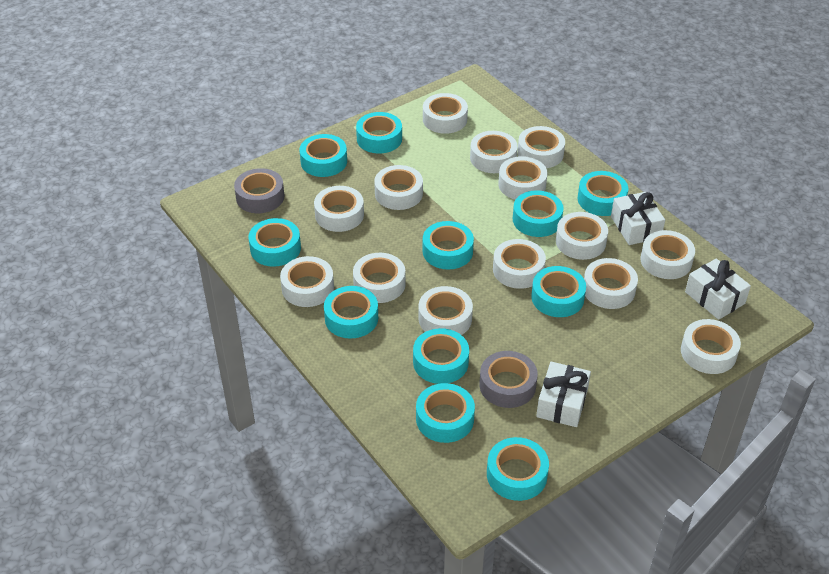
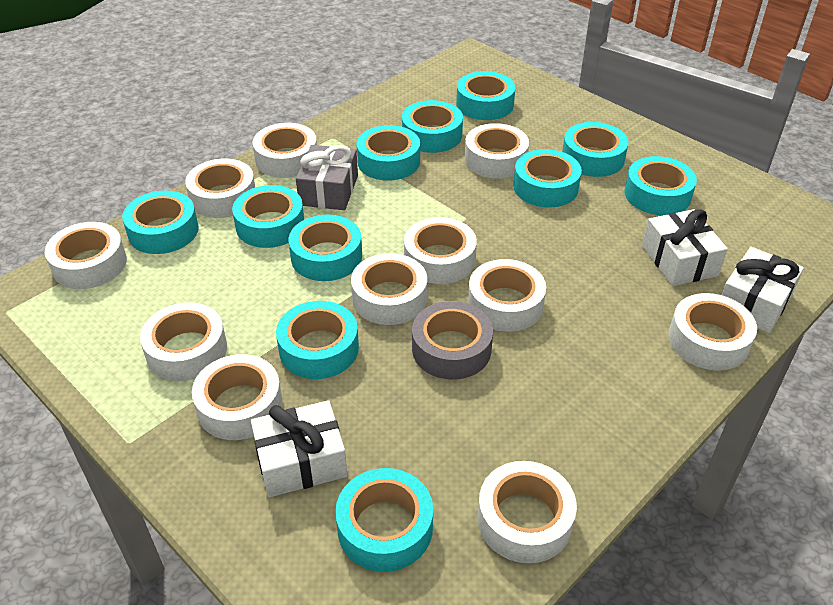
grey gift: 0 -> 1
grey tape: 2 -> 1
white tape: 14 -> 11

